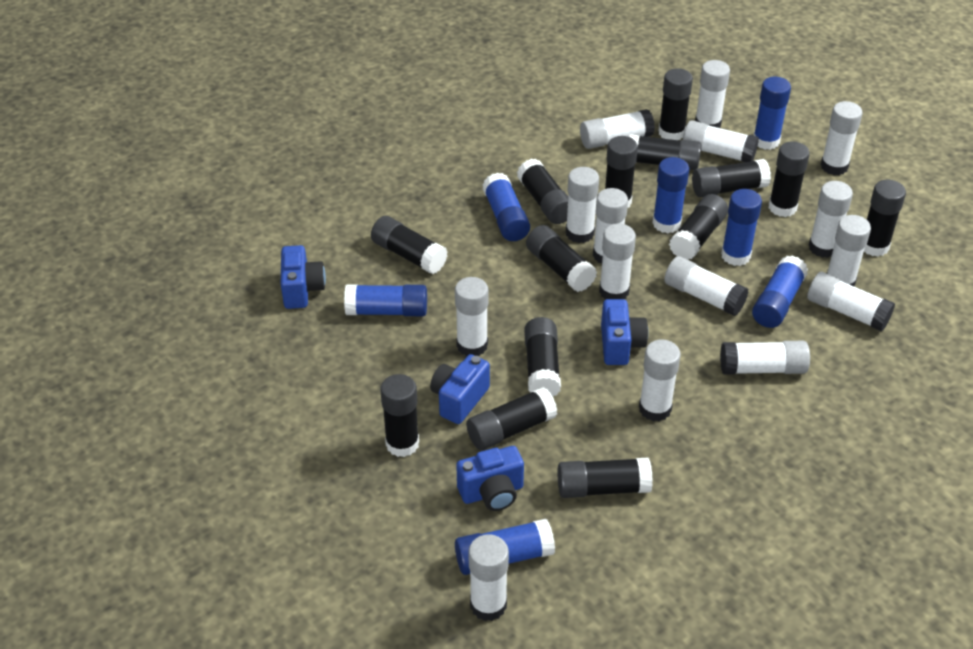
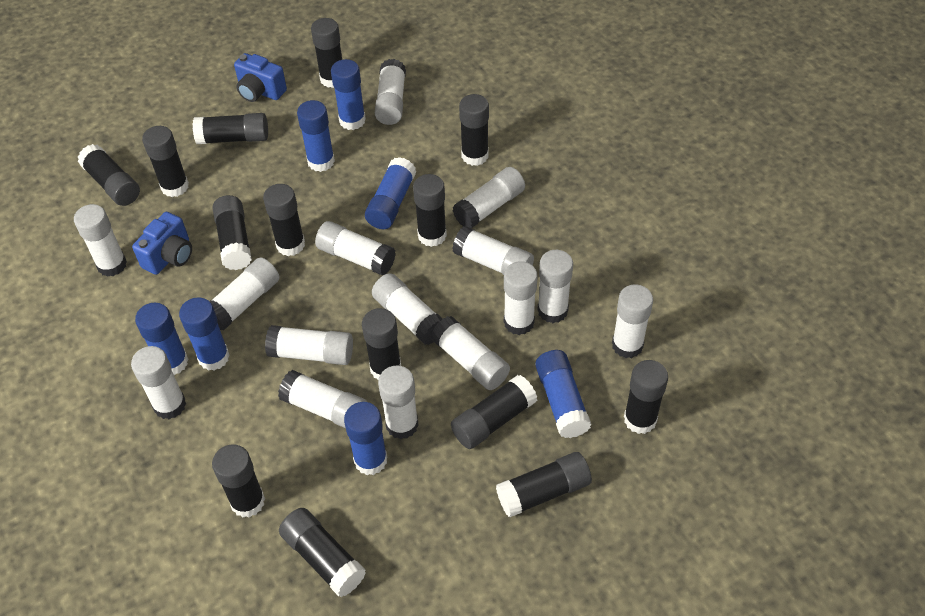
blue camera: 4 -> 2

